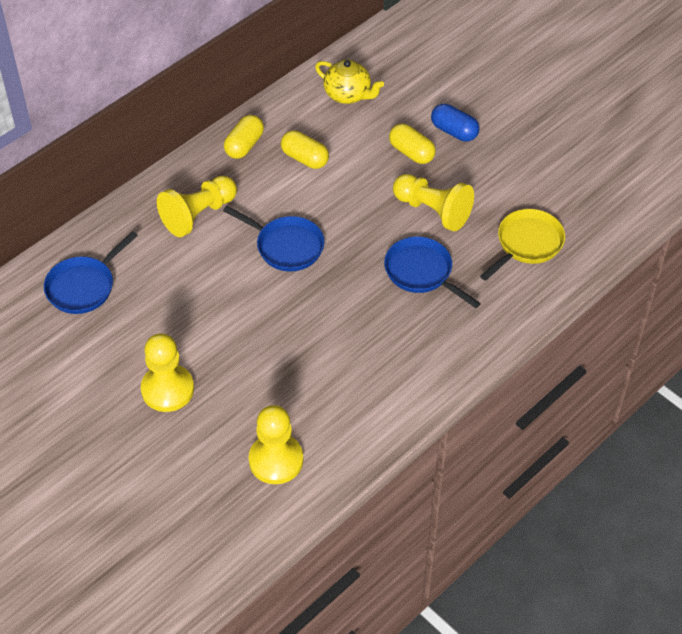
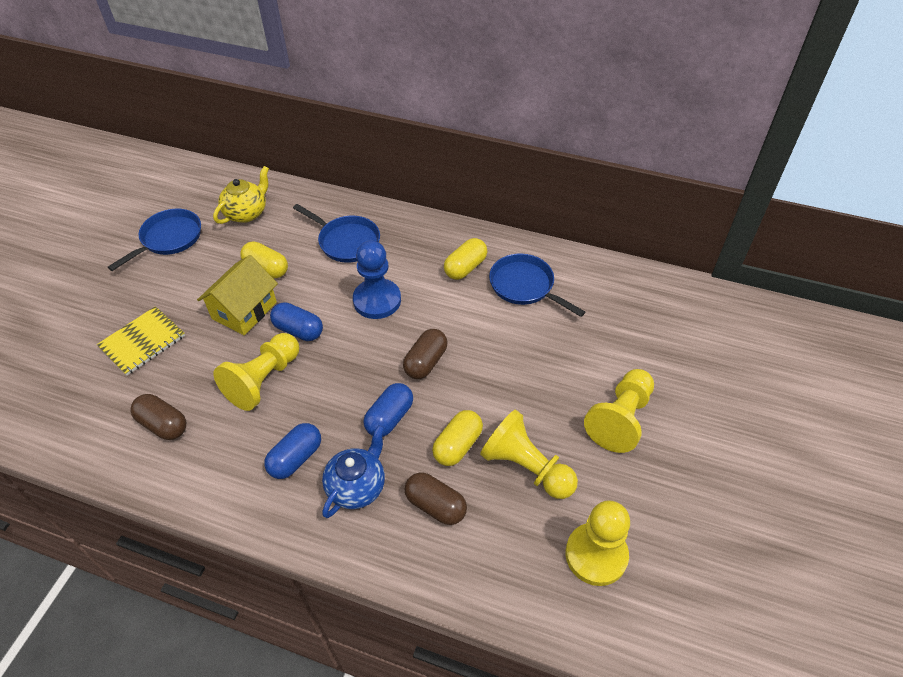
blue capsule: 1 -> 3
blue pawn: 0 -> 1
blue teapot: 0 -> 1
brown capsule: 0 -> 3
yellow house: 0 -> 1
yellow notebook: 0 -> 1
yellow pan: 1 -> 0

